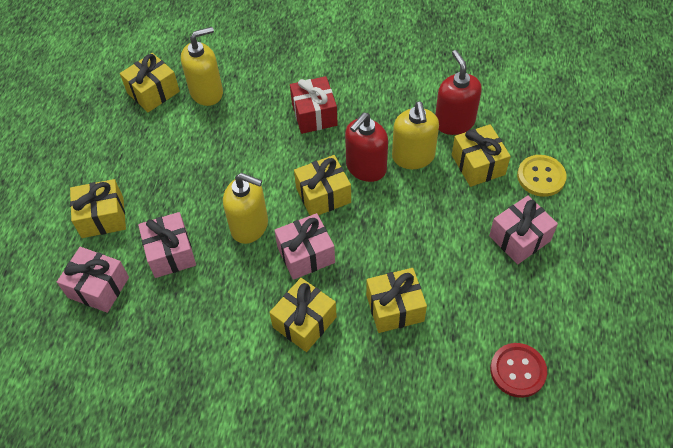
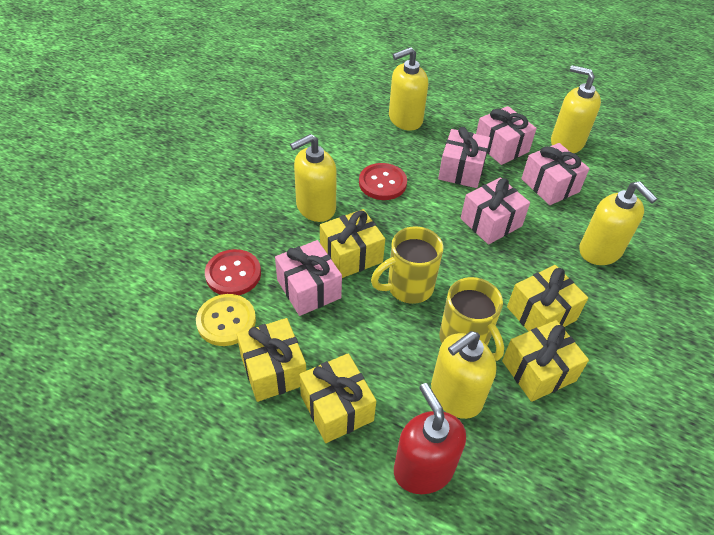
pink gift: 4 -> 5
red button: 1 -> 2
red gift: 1 -> 0
red soap dispenser: 2 -> 1
yellow gift: 6 -> 5
yellow mug: 0 -> 2
yellow soap dispenser: 3 -> 5

